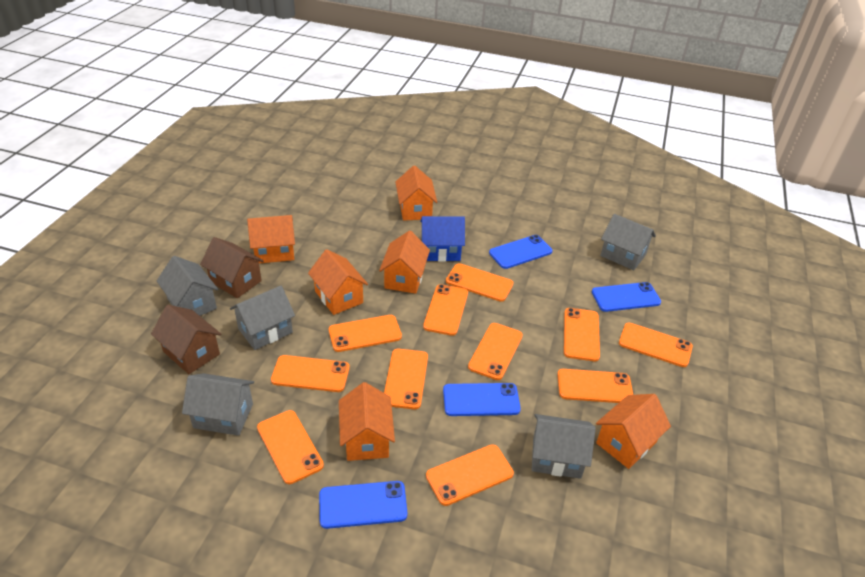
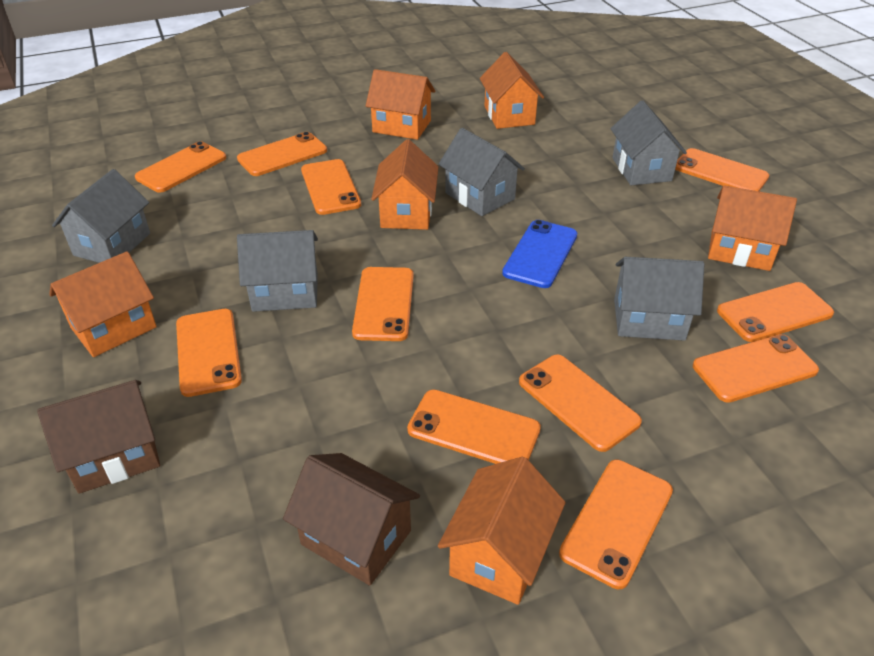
blue house: 1 -> 0
blue phone: 4 -> 1

